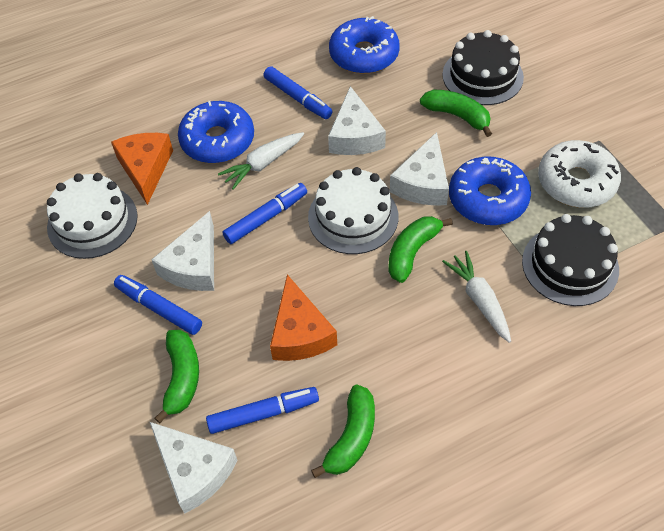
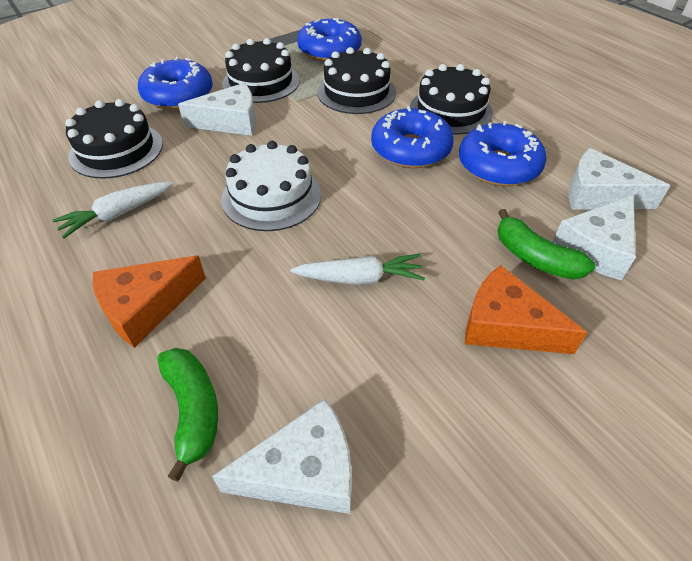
black cake: 2 -> 4
blue donut: 3 -> 4
blue marker: 4 -> 0
green banana: 4 -> 2
white cake: 2 -> 1
white donut: 1 -> 0

